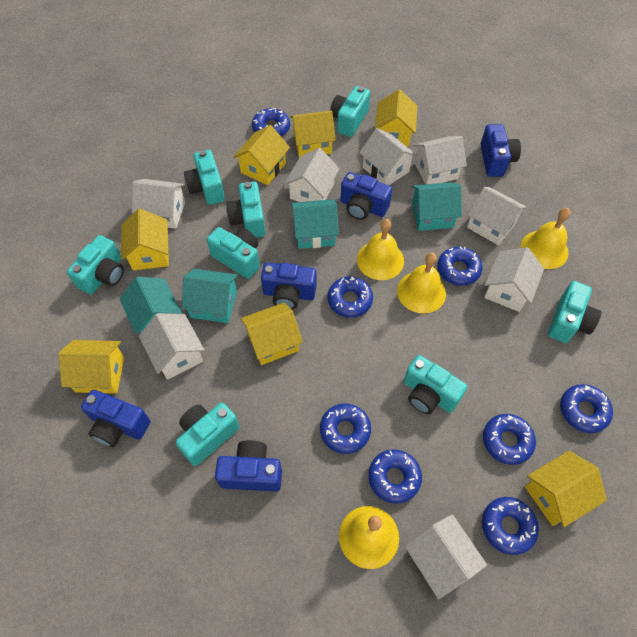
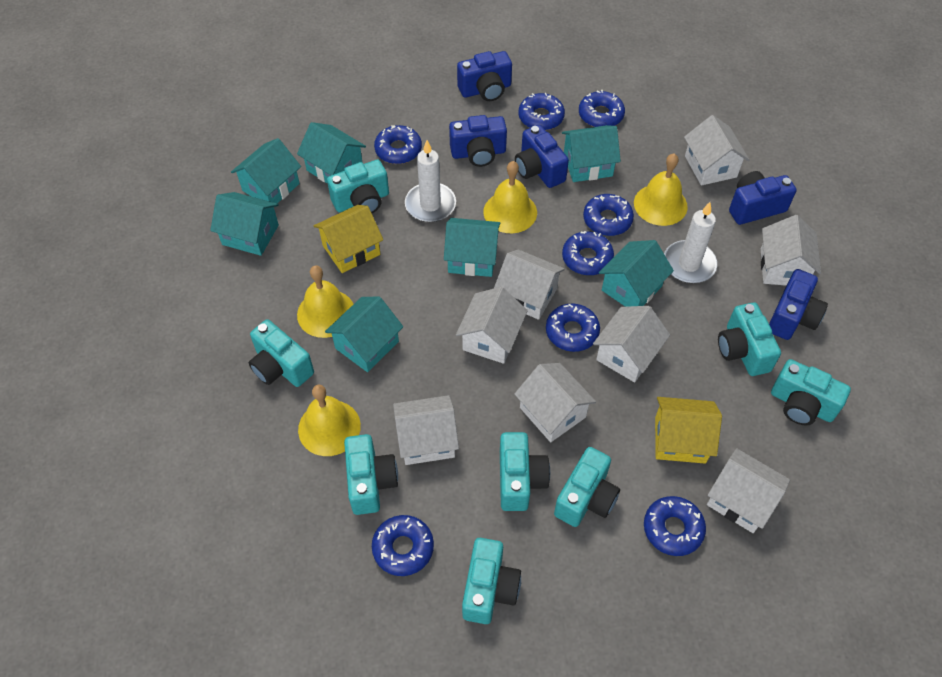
turquoise house: 4 -> 7
white candle: 0 -> 2
yellow house: 7 -> 2

